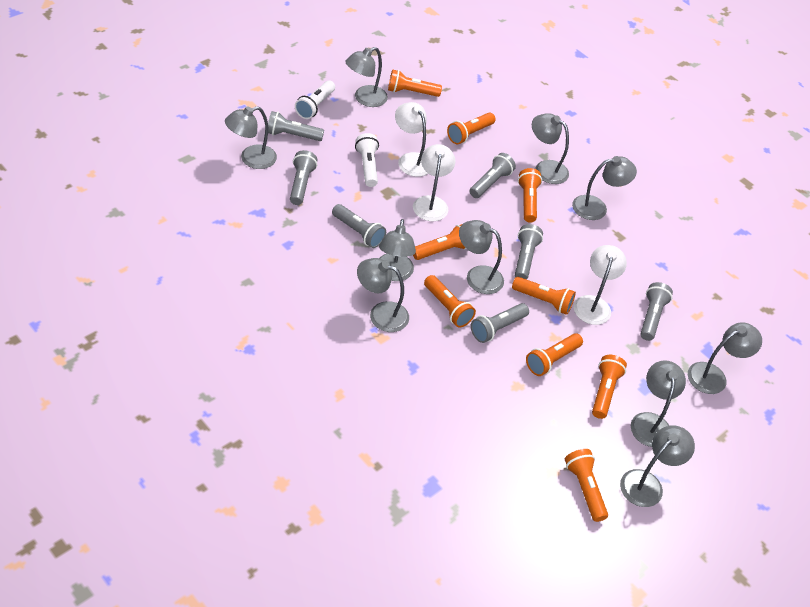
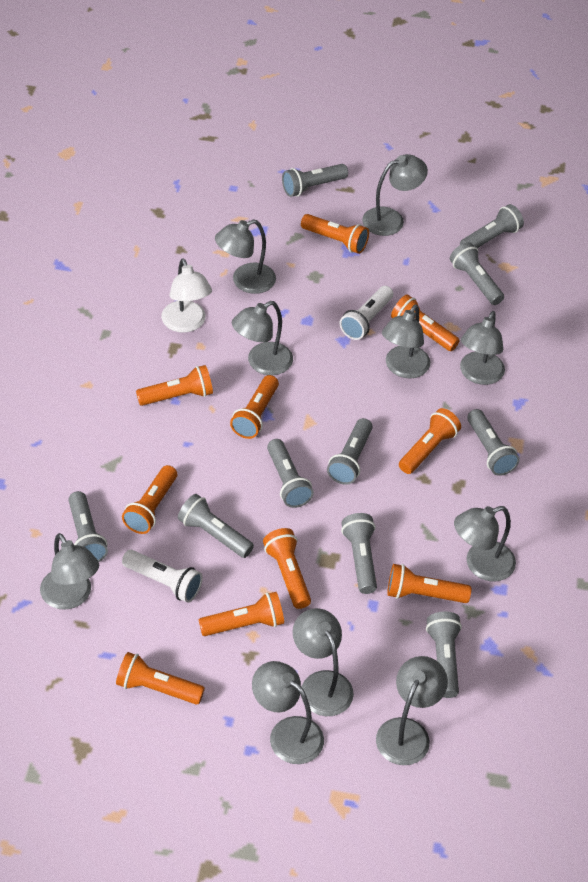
grey flashlight: 7 -> 10
orange flashlight: 9 -> 10
white lamp: 3 -> 1

